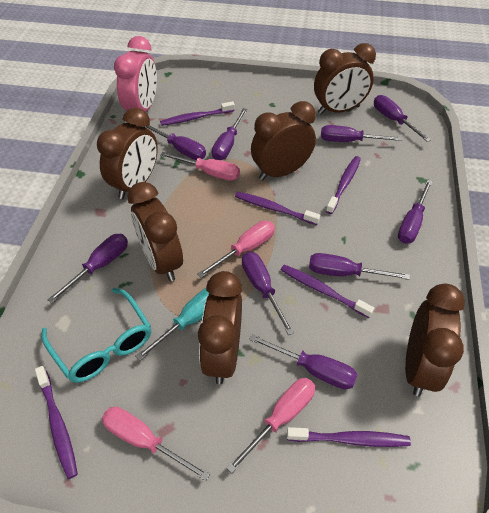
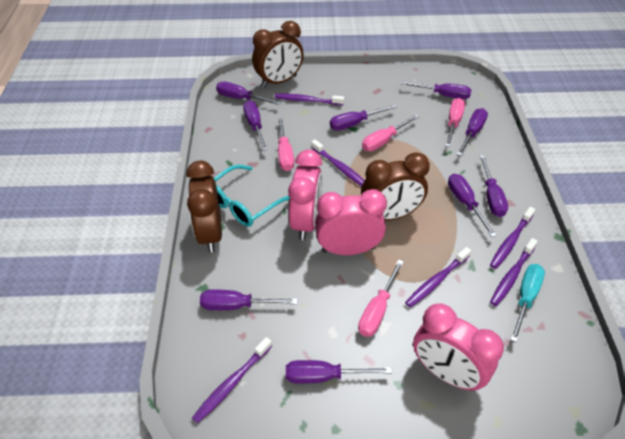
brown clock: 6 -> 3
pink clock: 1 -> 3

